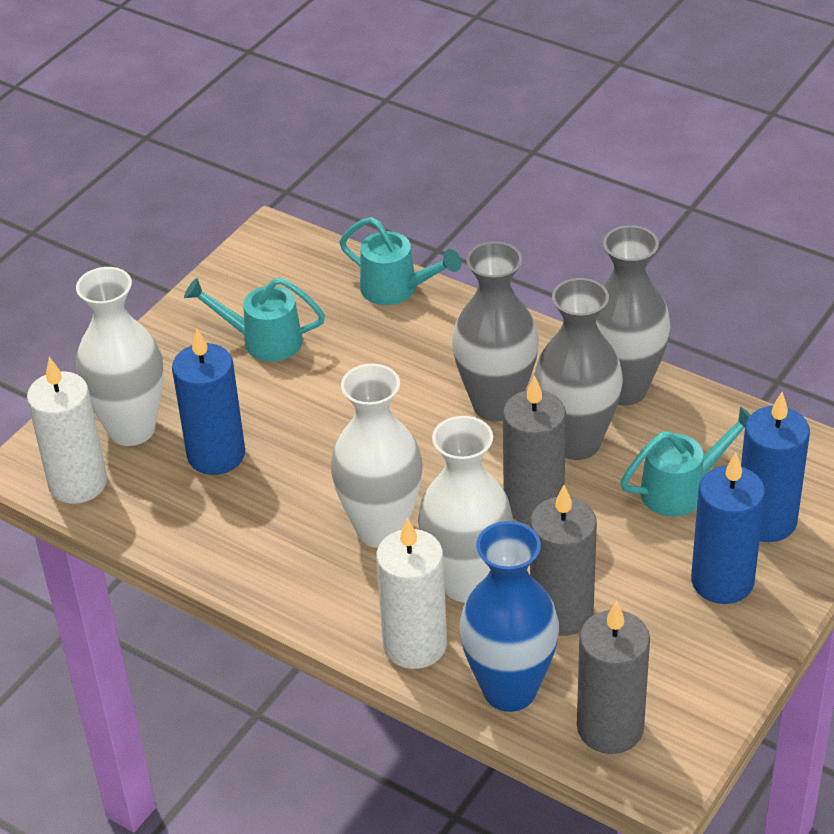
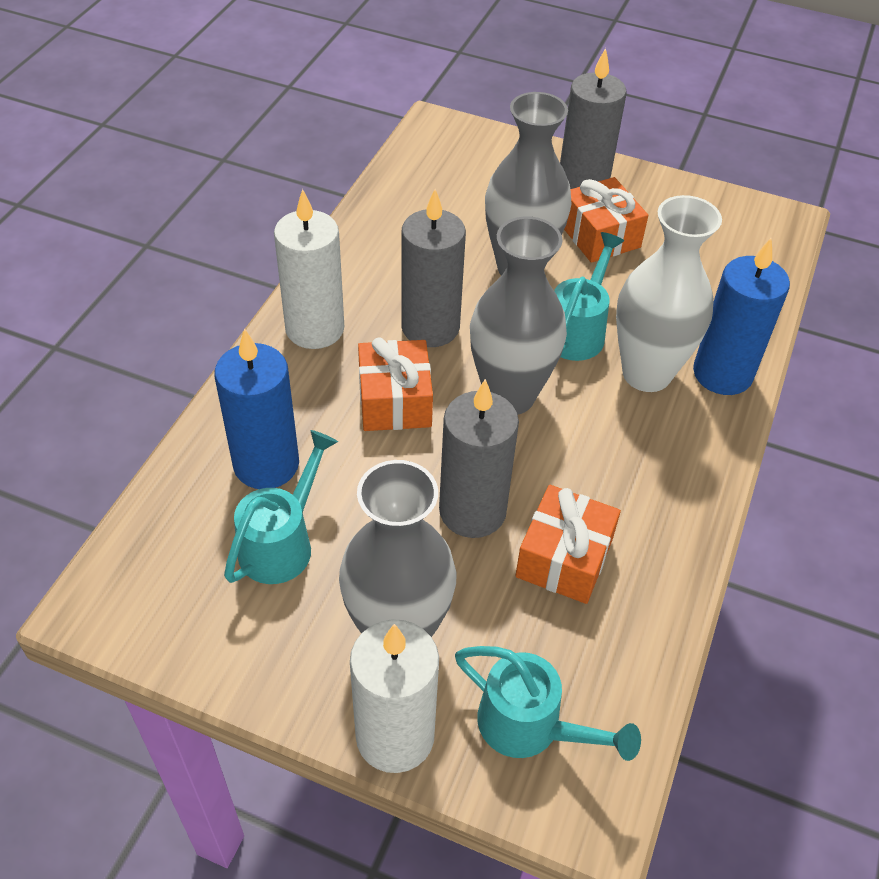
blue candle: 3 -> 2
blue vase: 1 -> 0
orange gift: 0 -> 3
white vase: 3 -> 1

